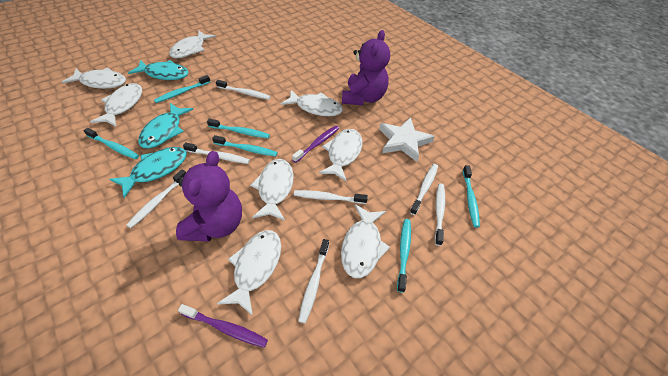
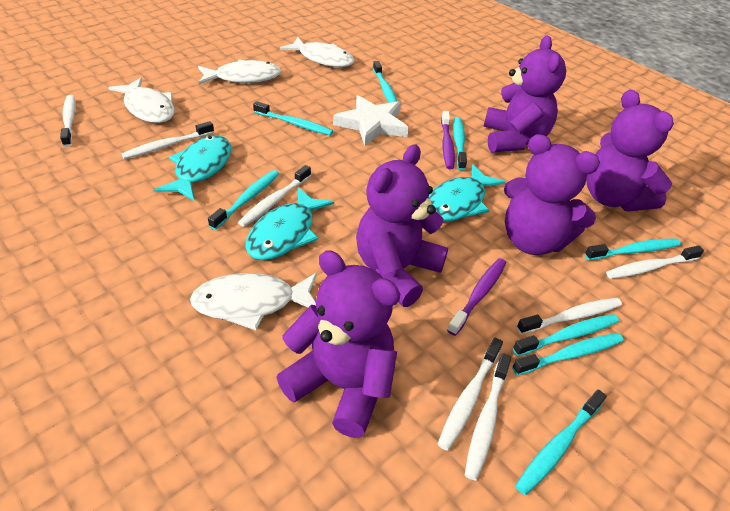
purple teddy bear: 2 -> 5
turquoise toothbrush: 6 -> 8
white fish: 8 -> 4

